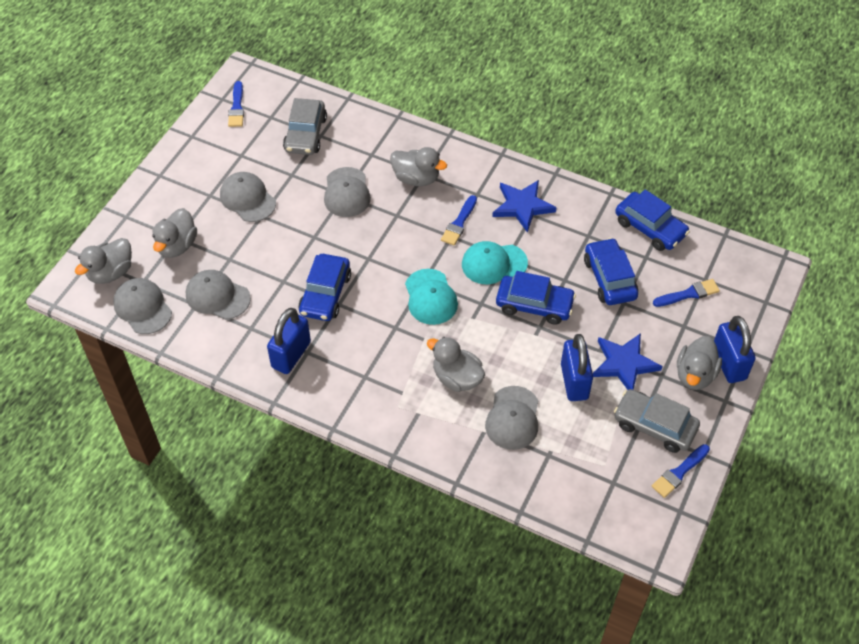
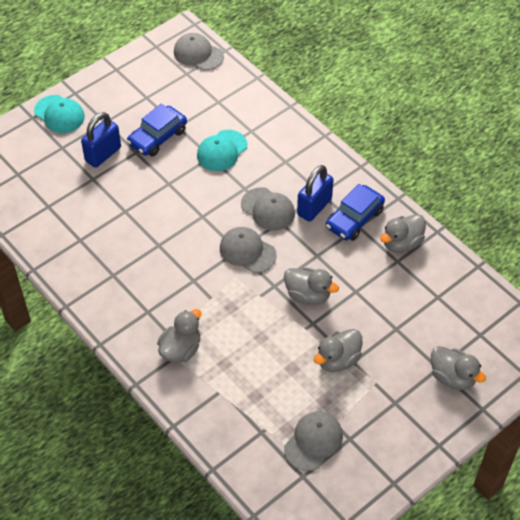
blue brush: 4 -> 0
blue car: 4 -> 2
blue padlock: 3 -> 2
blue star: 2 -> 0
grey cap: 5 -> 4
grey car: 2 -> 0

